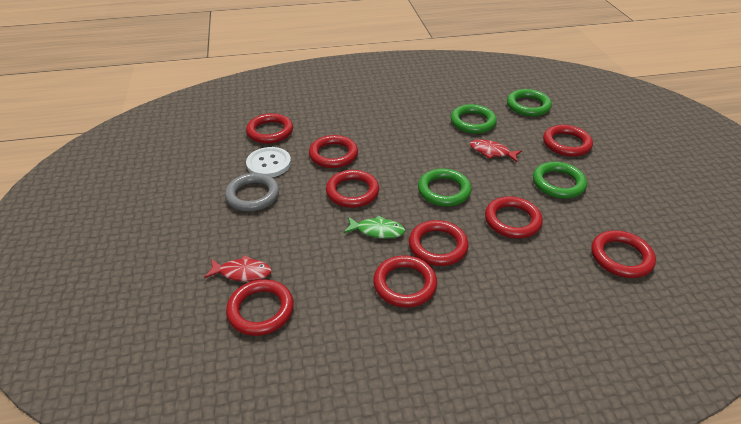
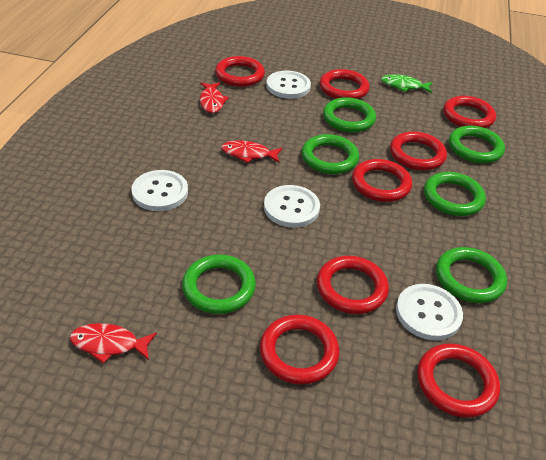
green ring: 4 -> 6
grey ring: 1 -> 0
red fish: 2 -> 3
red ring: 9 -> 8
white button: 1 -> 4

